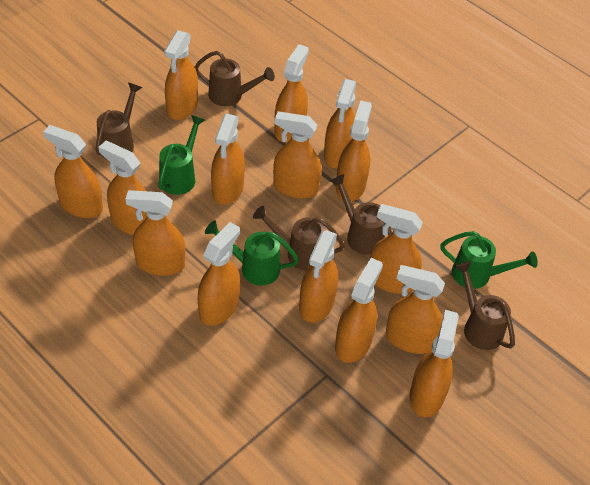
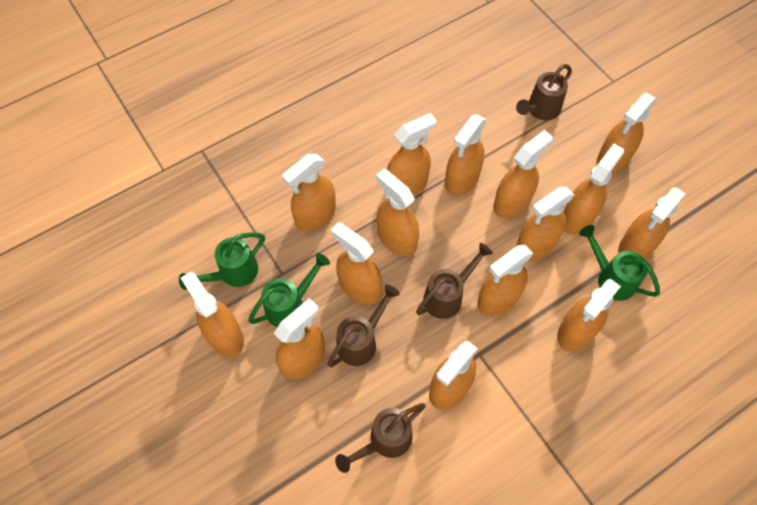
brown watering can: 5 -> 4

